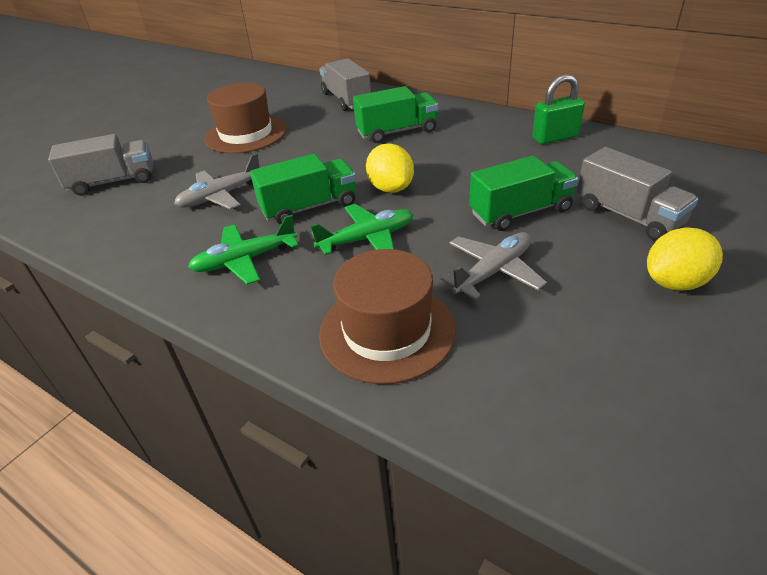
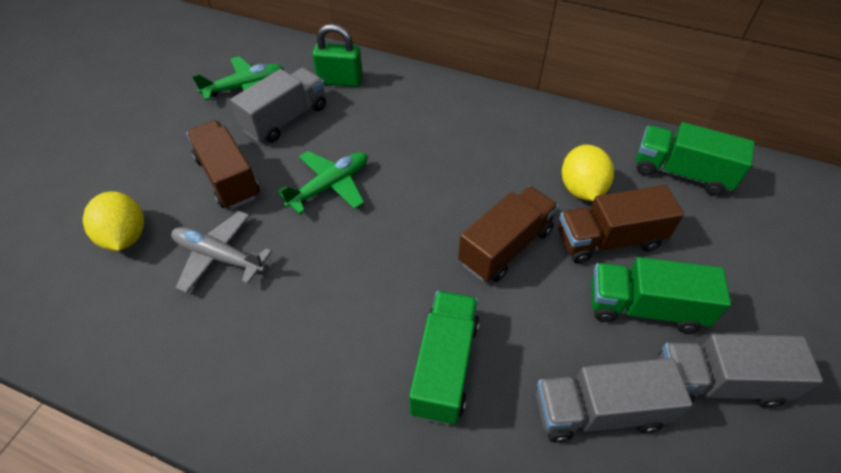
brown hat: 2 -> 0
brown truck: 0 -> 3
grey plane: 2 -> 1

